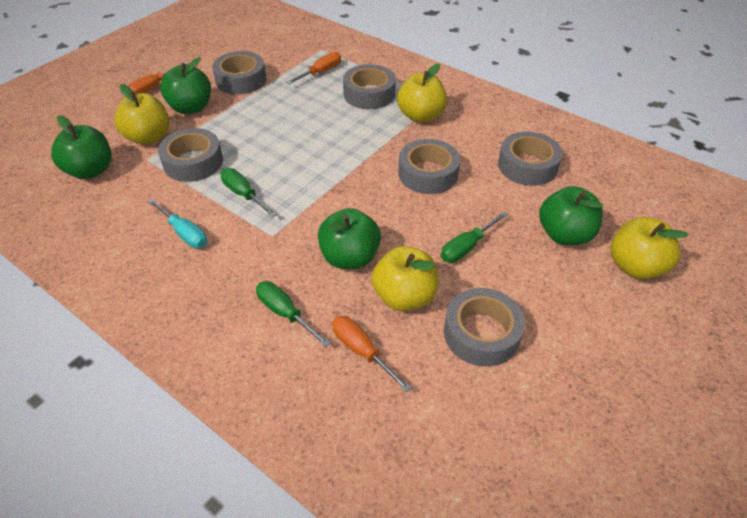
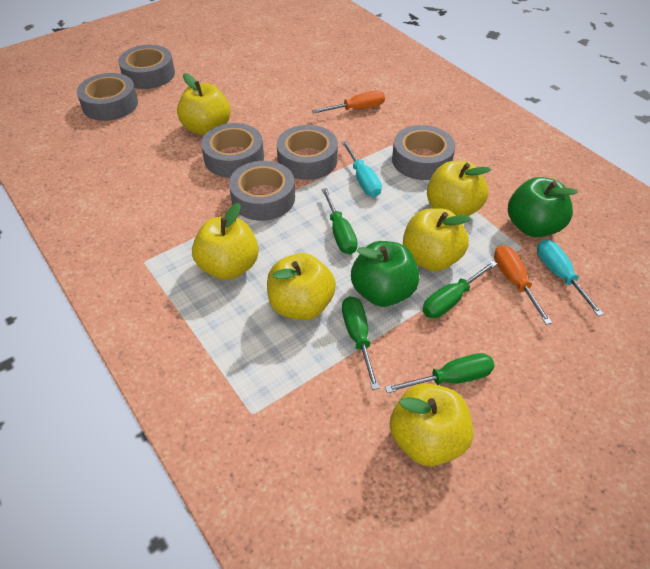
green apple: 4 -> 2
green screwdriver: 3 -> 4
orange screwdriver: 3 -> 2
turquoise screwdriver: 1 -> 2
yellow apple: 4 -> 6

